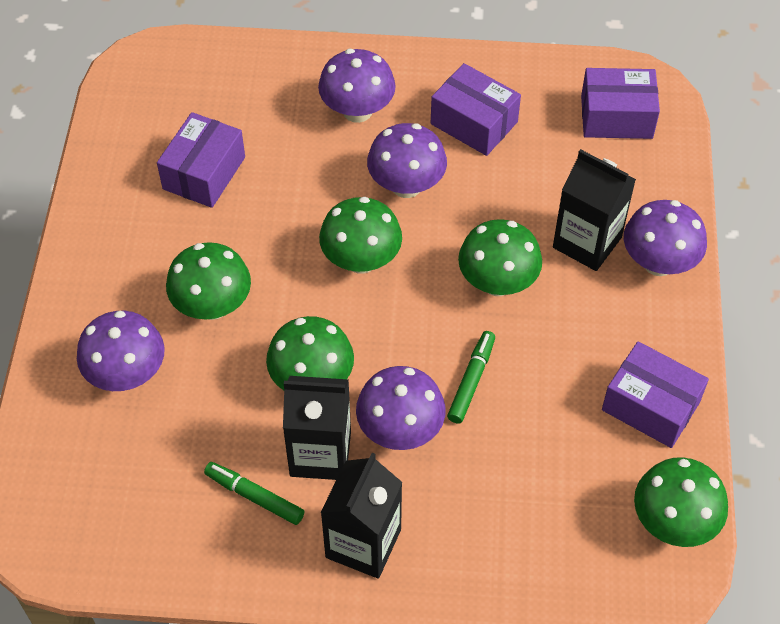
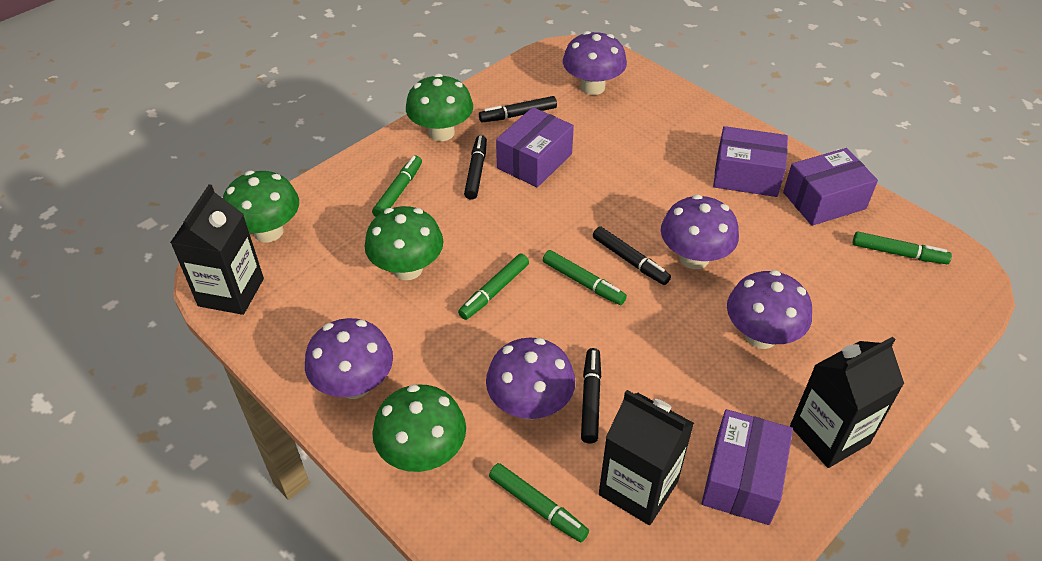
black marker: 0 -> 4
green marker: 2 -> 5
green mushroom: 5 -> 4

